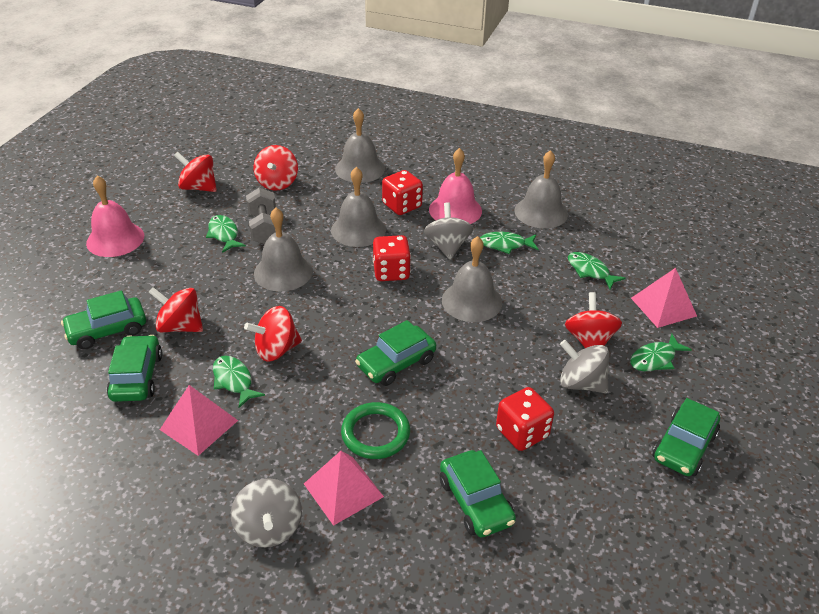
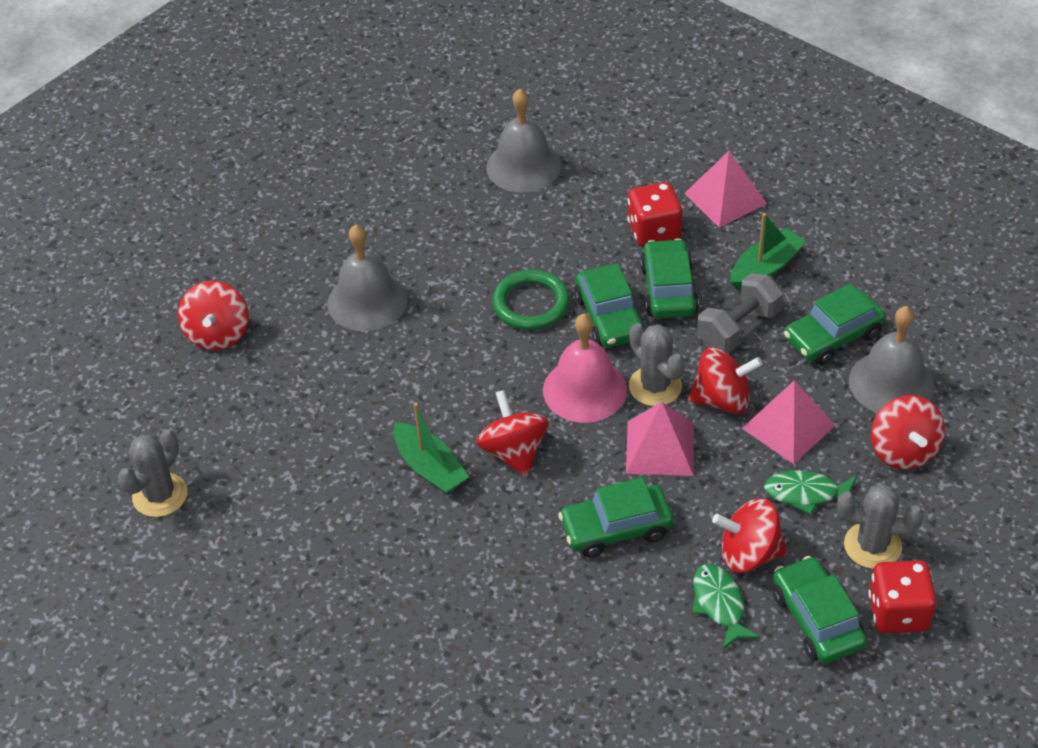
green boat: 0 -> 2
green fish: 5 -> 2
grey bell: 5 -> 3
grey cactus: 0 -> 3
grey spinning top: 3 -> 0
pink bell: 2 -> 1
red dice: 3 -> 2

